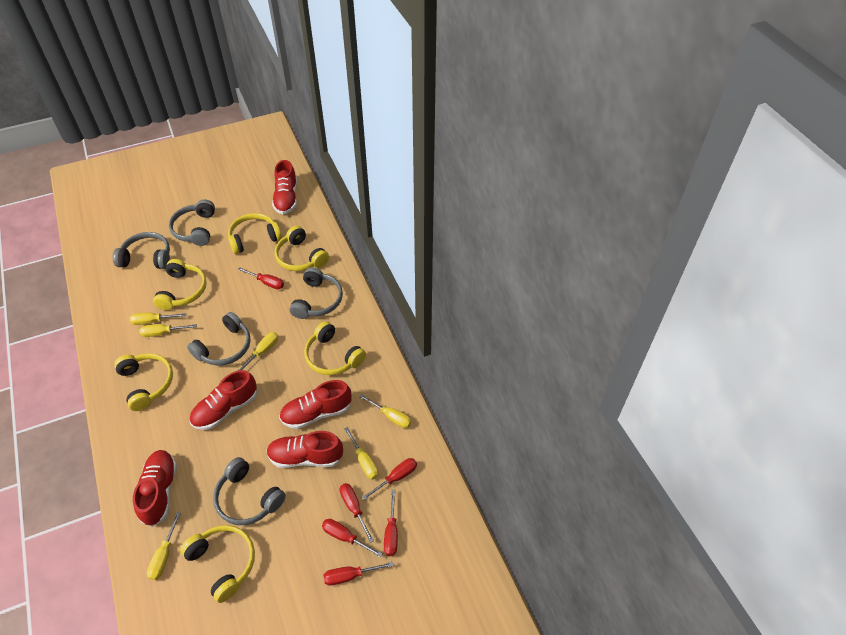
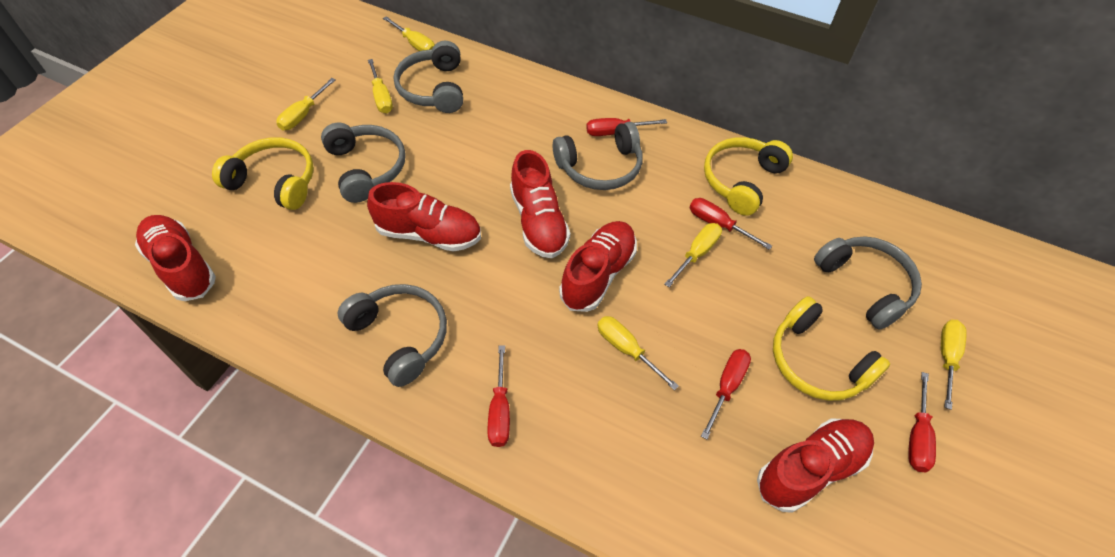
red screwdriver: 6 -> 5
yellow headphones: 6 -> 3

